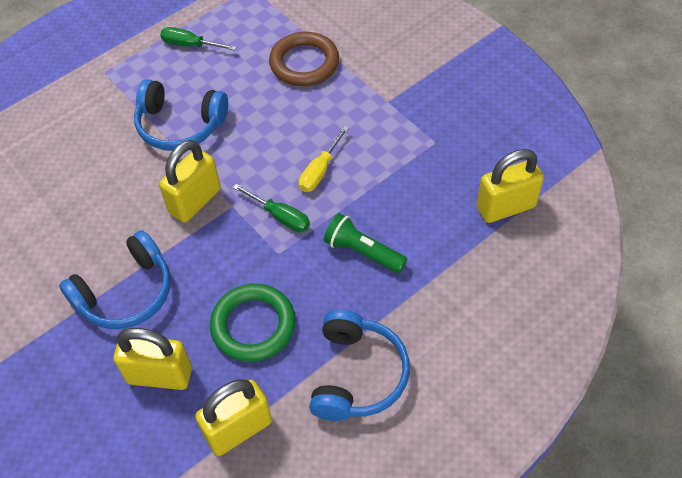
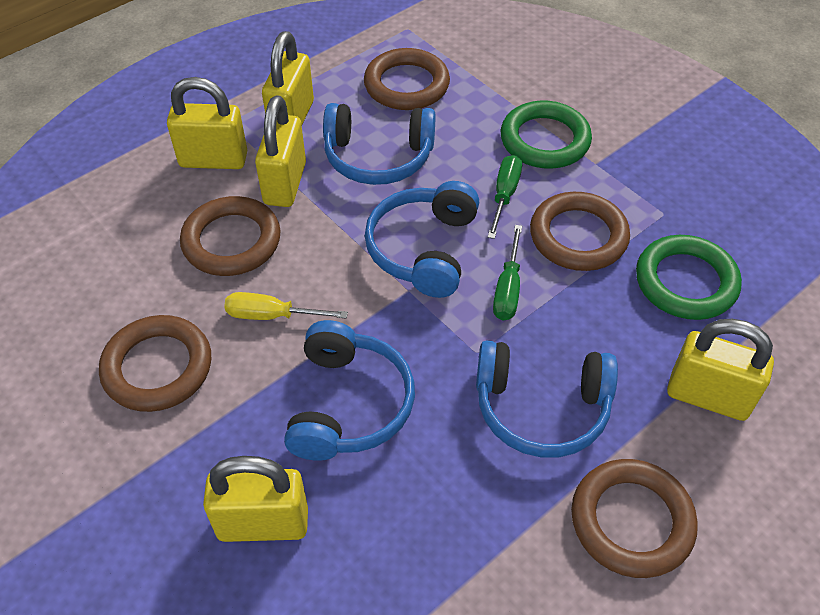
blue headphones: 3 -> 4
brown ring: 1 -> 5
green flashlight: 1 -> 0
green ring: 1 -> 2
yellow padlock: 4 -> 5

